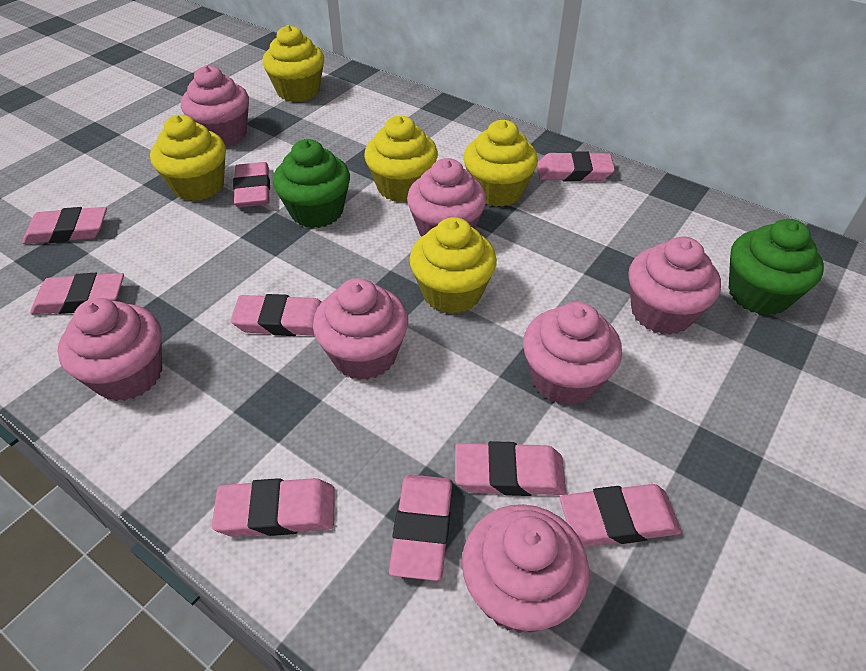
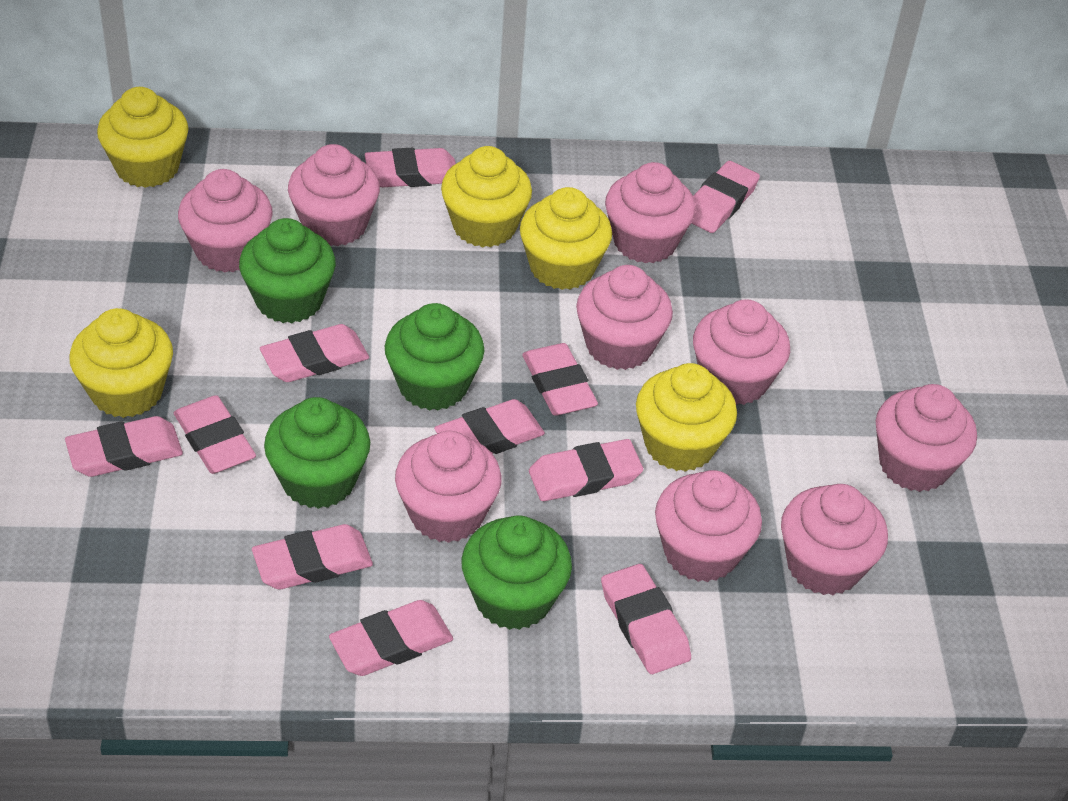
green cupcake: 2 -> 4
pink cupcake: 7 -> 9
pink eraser: 9 -> 11

